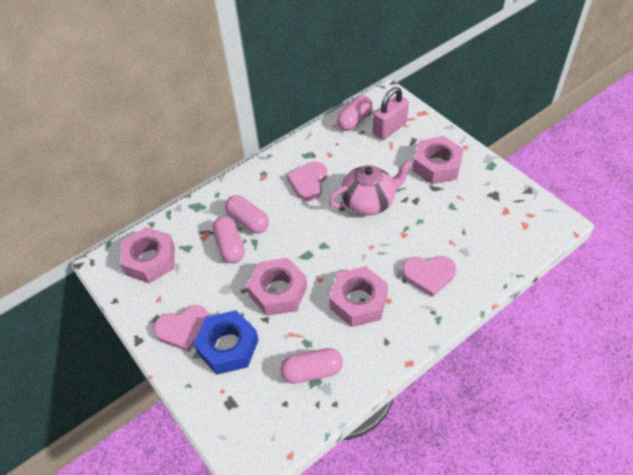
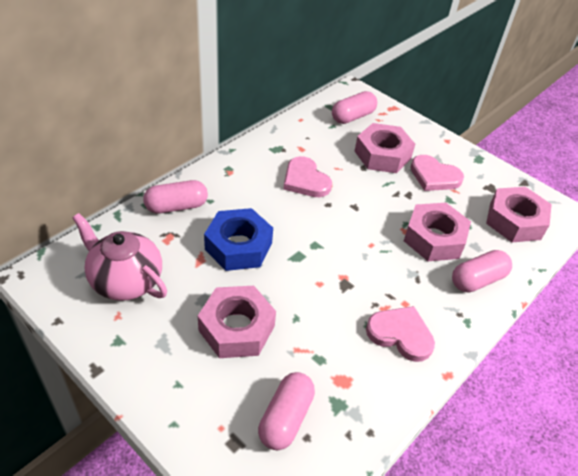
pink padlock: 1 -> 0

